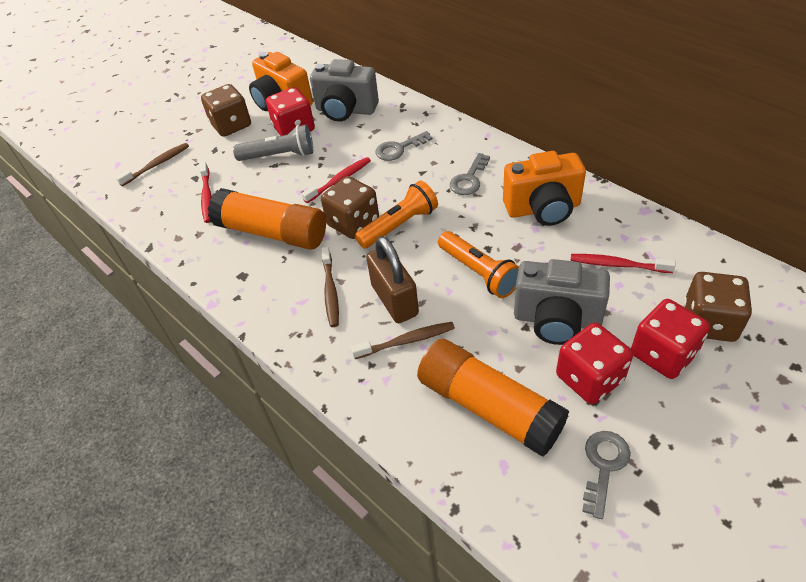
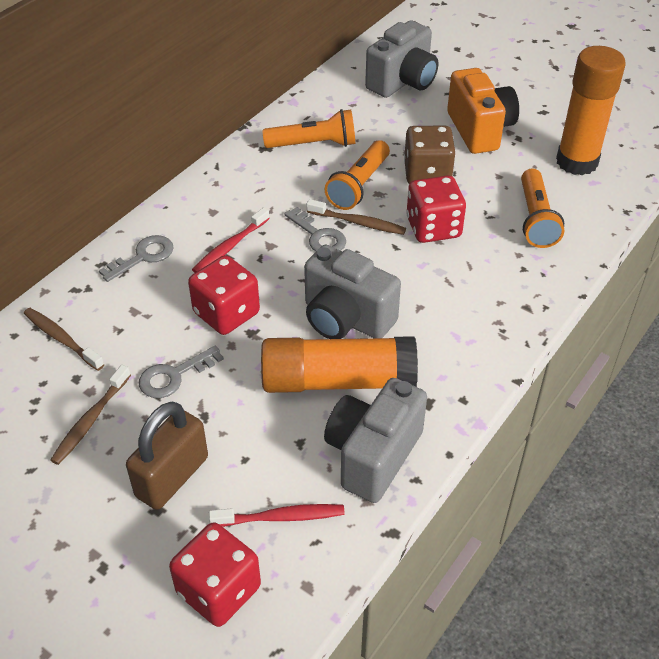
brown dice: 3 -> 1
grey camera: 2 -> 3
grey flashlight: 1 -> 0
orange camera: 2 -> 1
orange flashlight: 2 -> 3
red toothbrush: 3 -> 2

